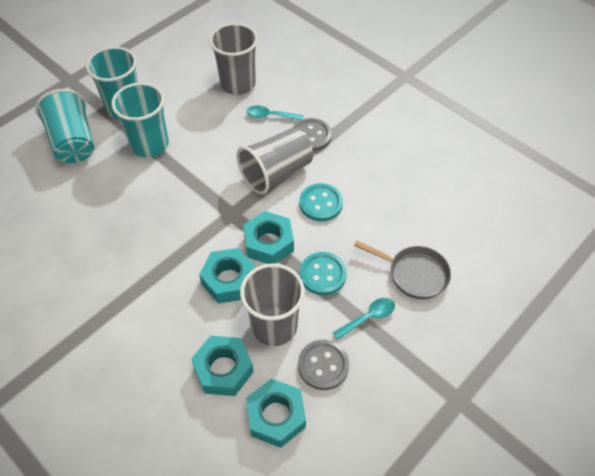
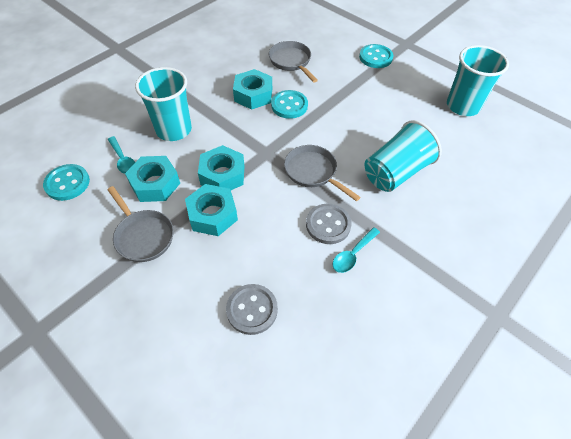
grey cup: 3 -> 0
grey pan: 1 -> 3
turquoise button: 2 -> 3

